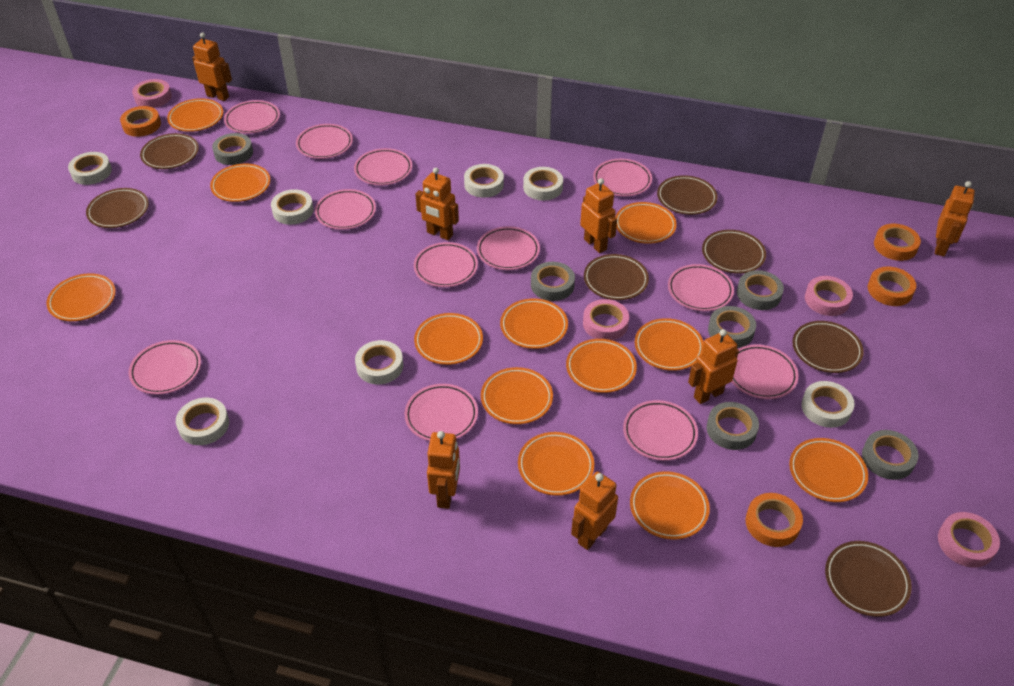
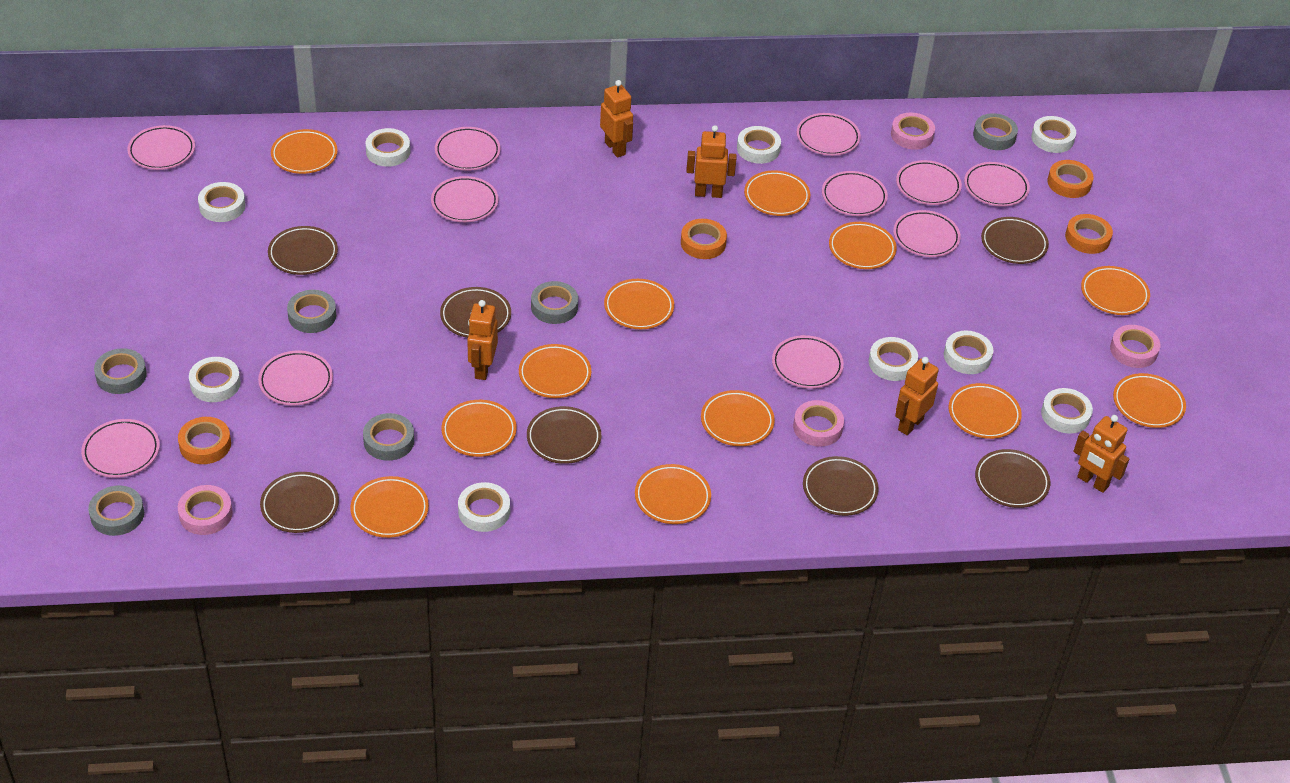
orange robot: 7 -> 5
pink plate: 12 -> 11
white tape: 7 -> 9

